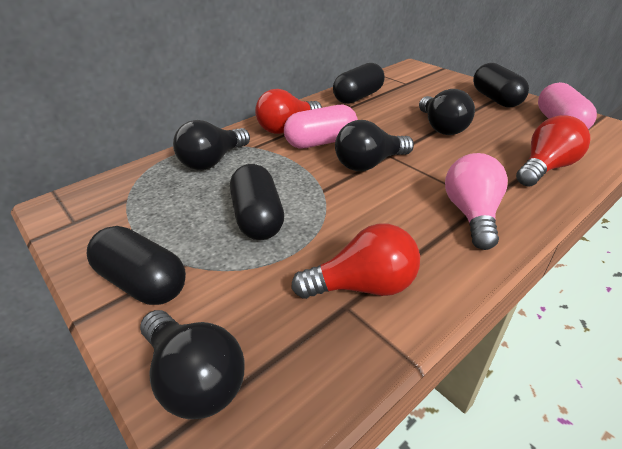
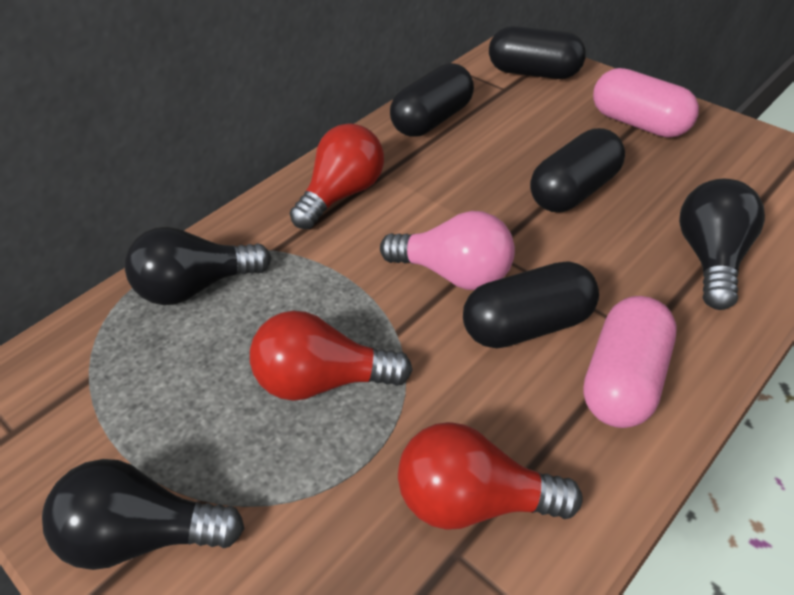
black light bulb: 4 -> 3

